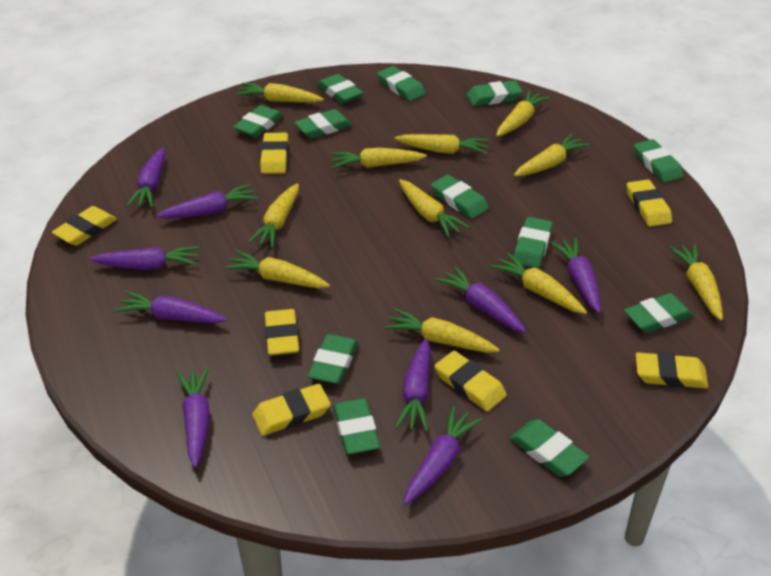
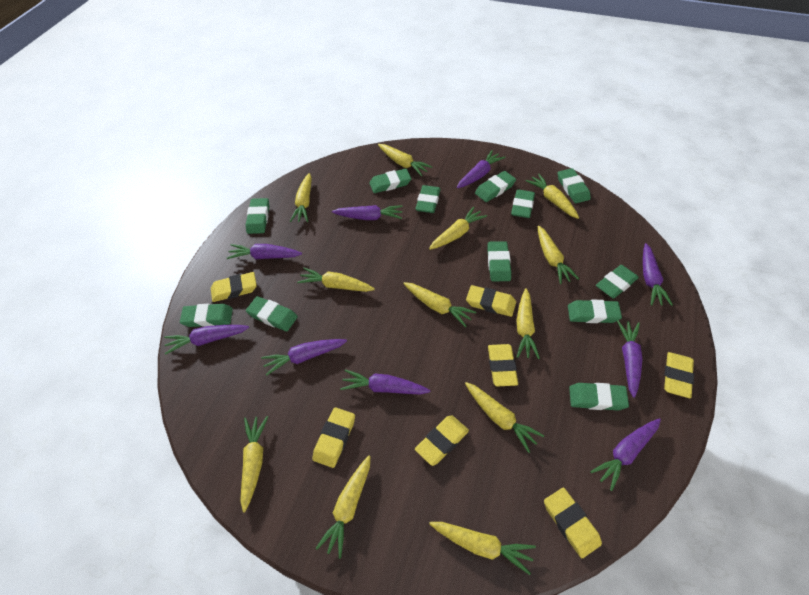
yellow carrot: 11 -> 12

